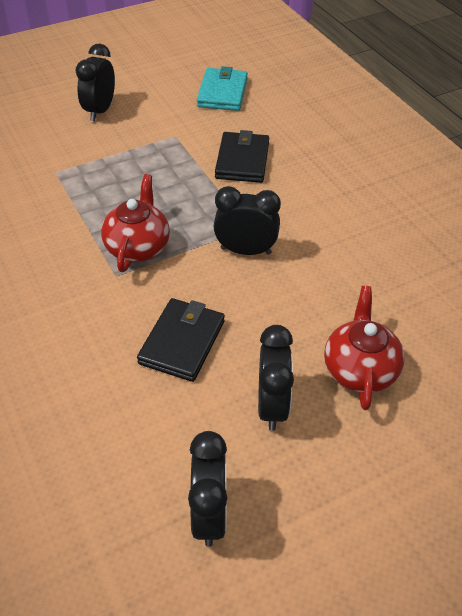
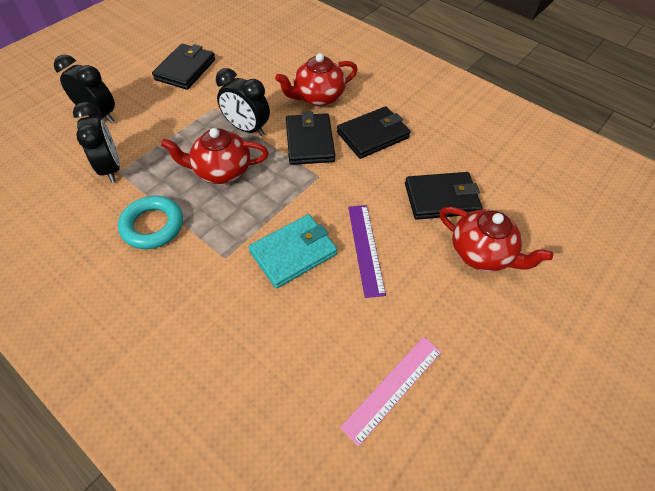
black clock: 4 -> 3
black wallet: 2 -> 4
pink ruler: 0 -> 1
purple ruler: 0 -> 1
red teapot: 2 -> 3
turquoise ring: 0 -> 1

